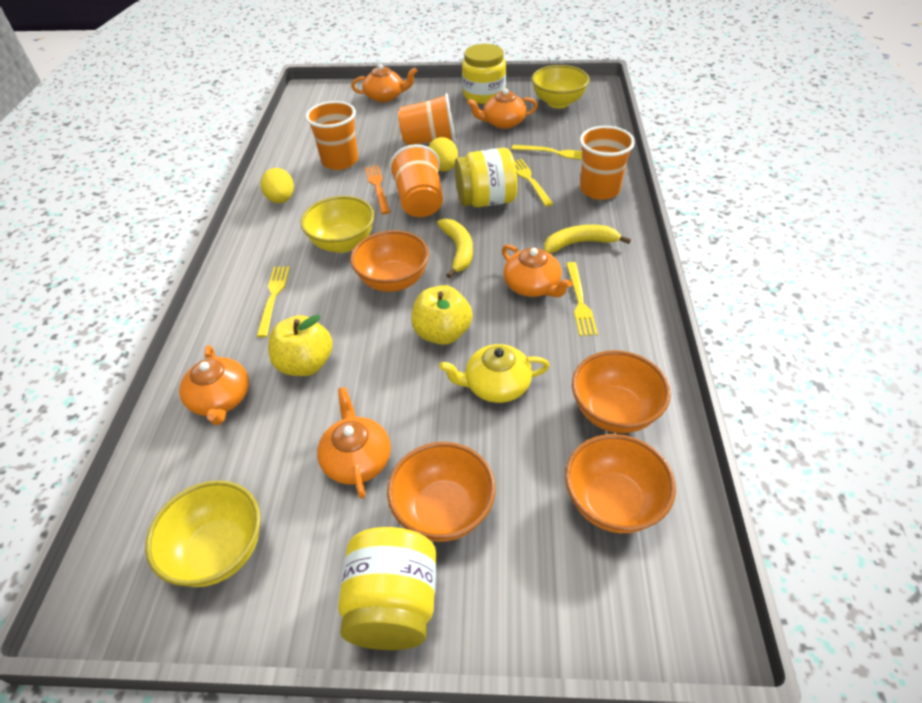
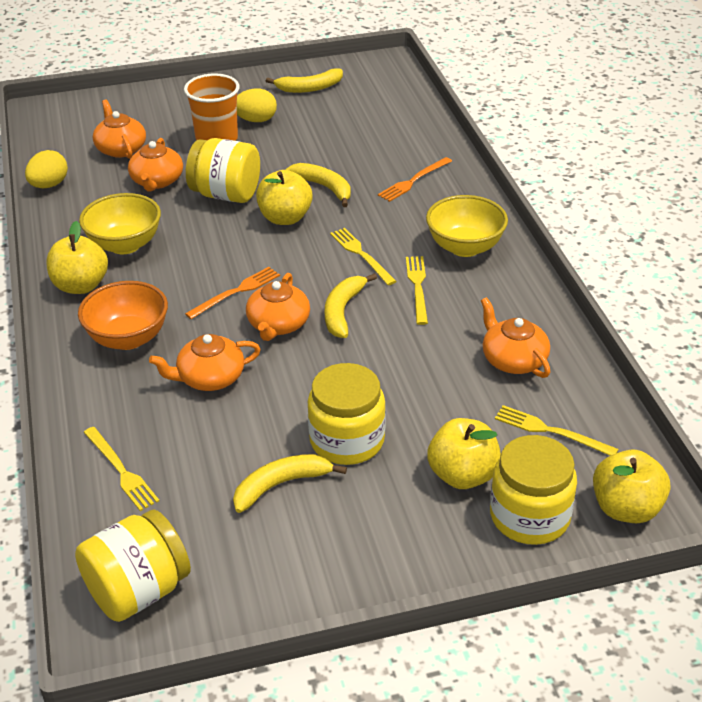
orange bowl: 4 -> 1
orange cup: 4 -> 1
orange fork: 1 -> 2
yellow apple: 2 -> 4
yellow banana: 2 -> 4
yellow bowl: 3 -> 2
yellow jar: 3 -> 4
yellow teapot: 1 -> 0

